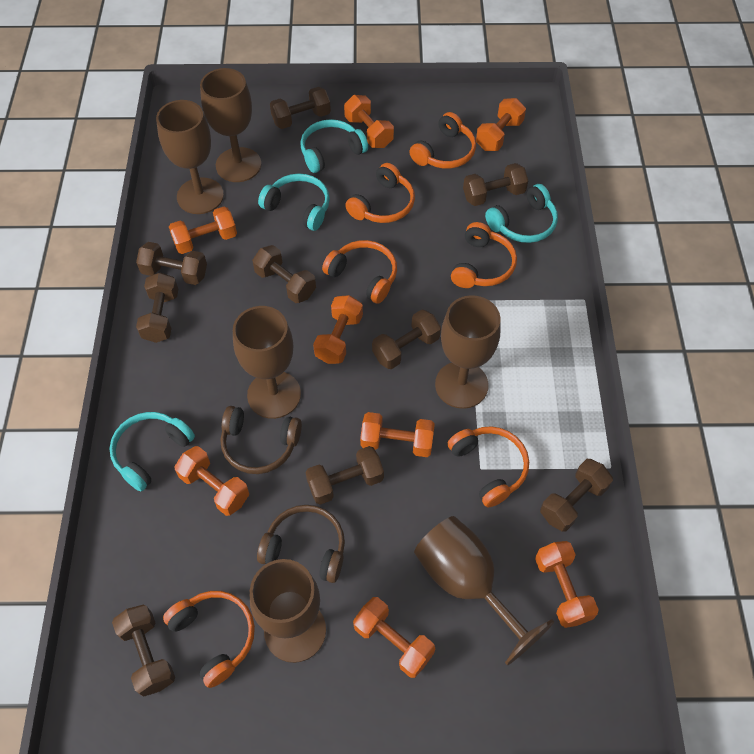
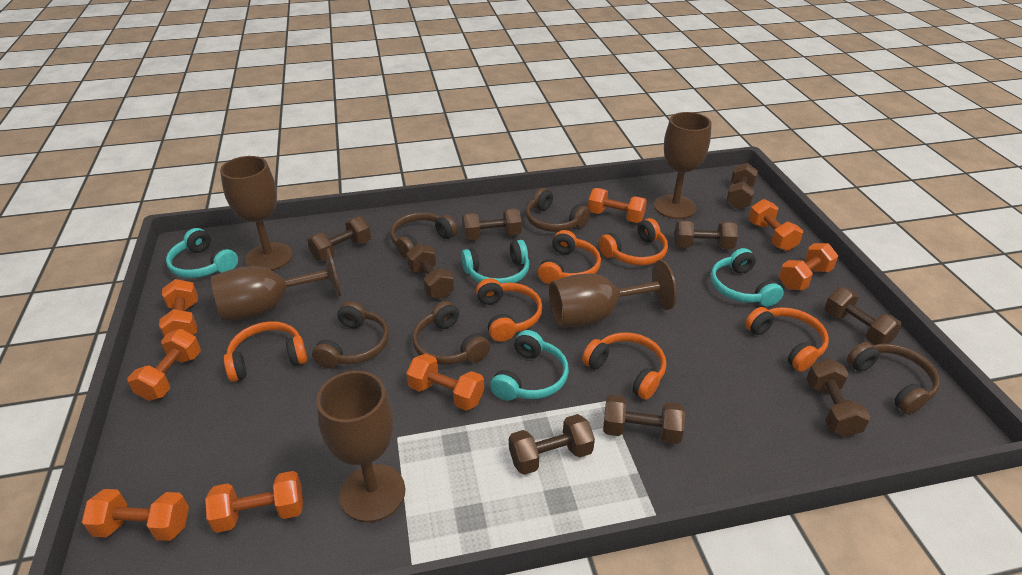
brown goblet: 6 -> 5
brown headphones: 2 -> 5

